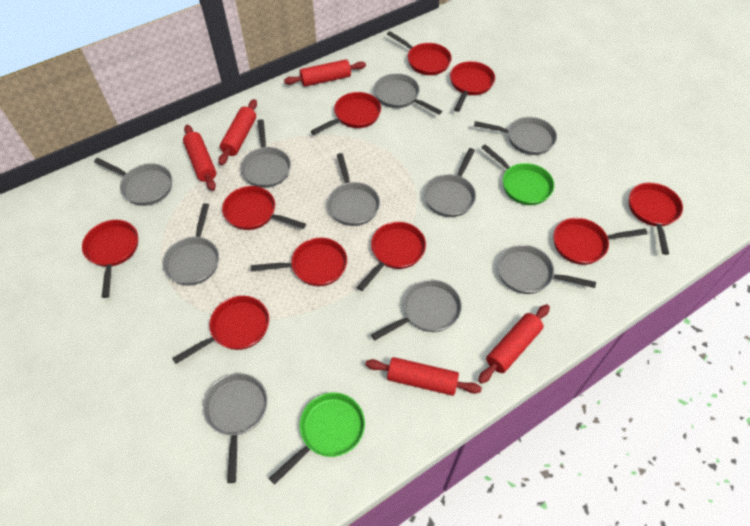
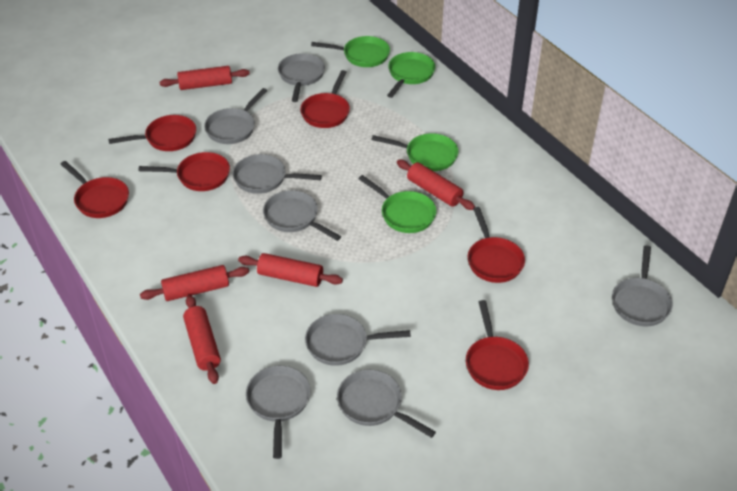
green pan: 2 -> 4
grey pan: 10 -> 8
red pan: 10 -> 6

